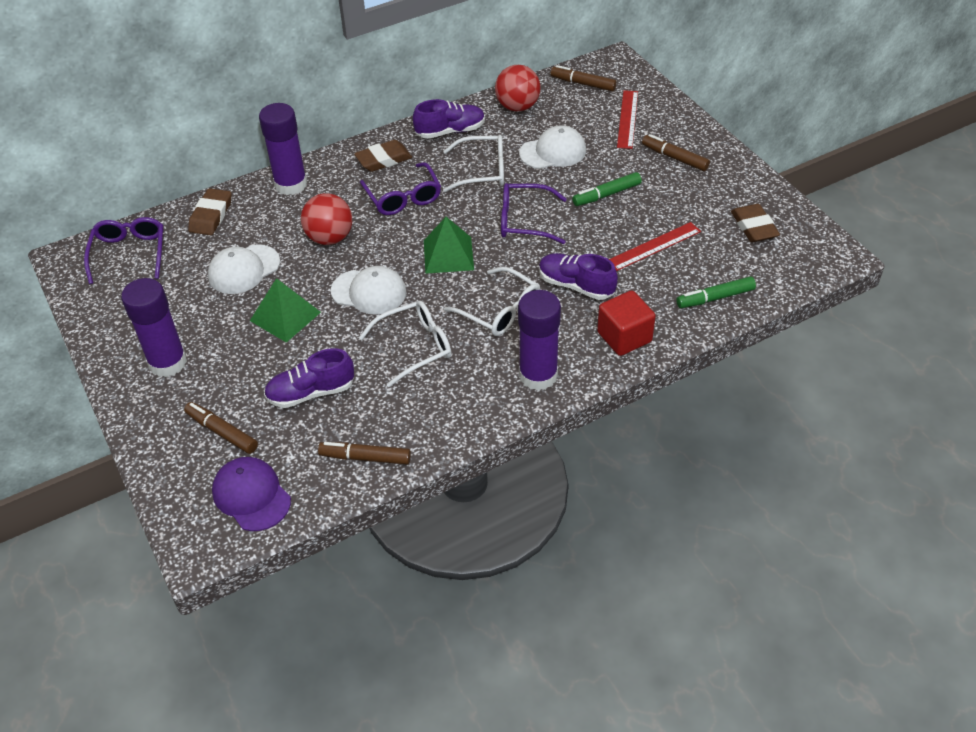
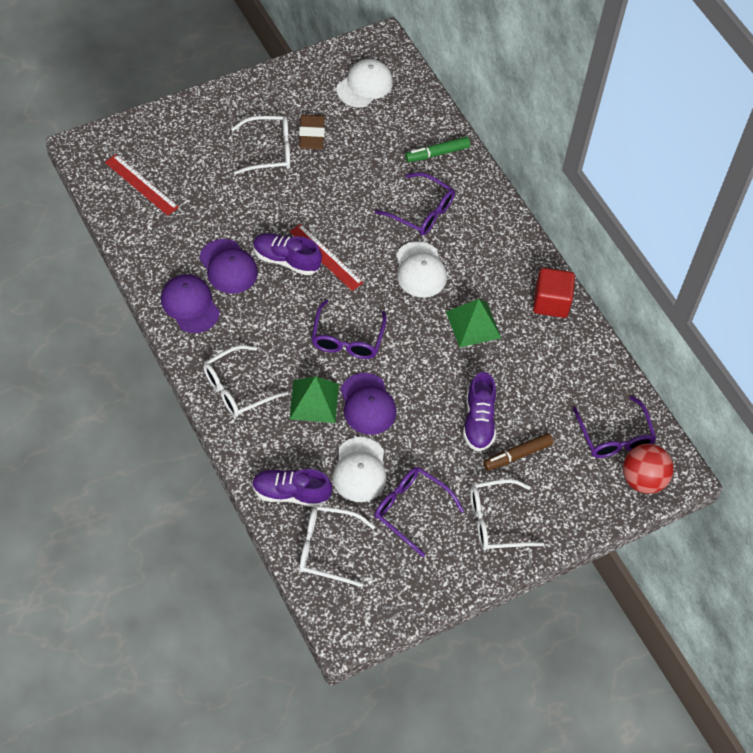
brown eraser: 3 -> 1
brown marker: 4 -> 1
green marker: 2 -> 1
purple cap: 1 -> 3
purple glasses: 3 -> 4
purple glue stick: 3 -> 0
red ball: 2 -> 1
white glasses: 3 -> 4

